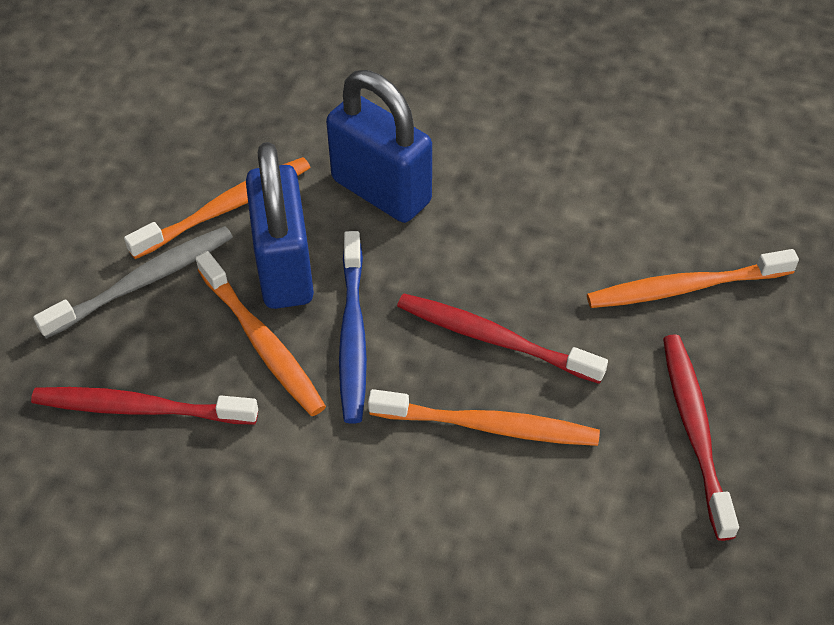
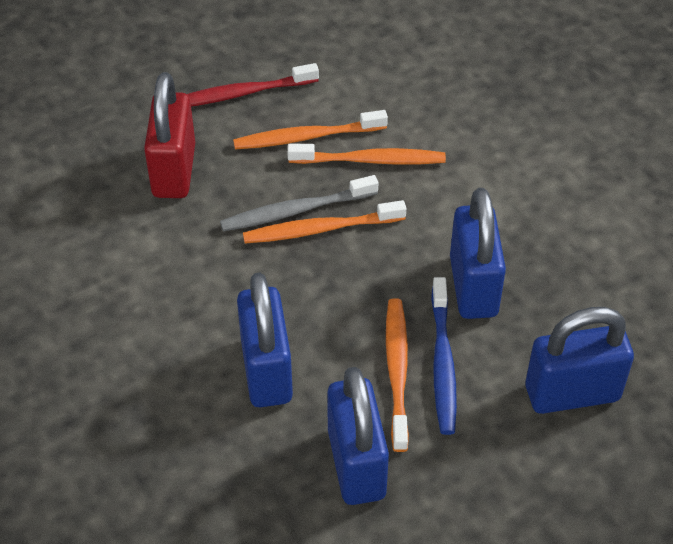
blue padlock: 2 -> 4
red padlock: 0 -> 1
red toothbrush: 3 -> 1

